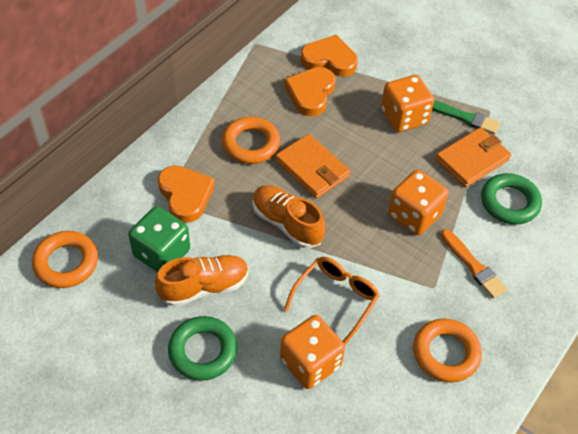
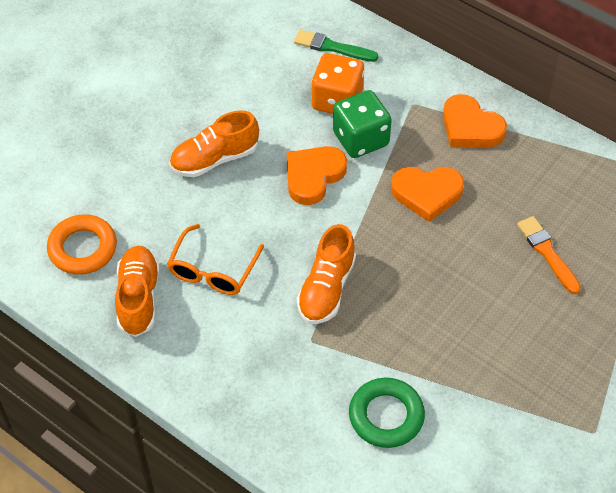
green ring: 2 -> 1
orange dice: 3 -> 1
orange ring: 3 -> 1
orange shoe: 2 -> 3
orange wallet: 2 -> 0

